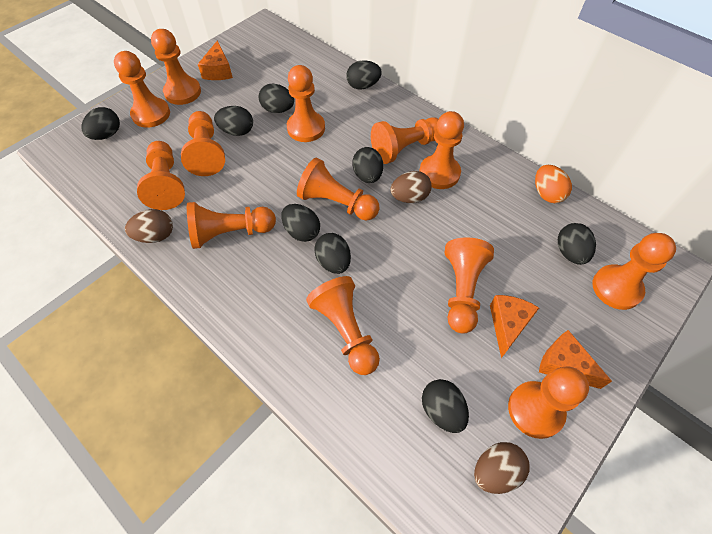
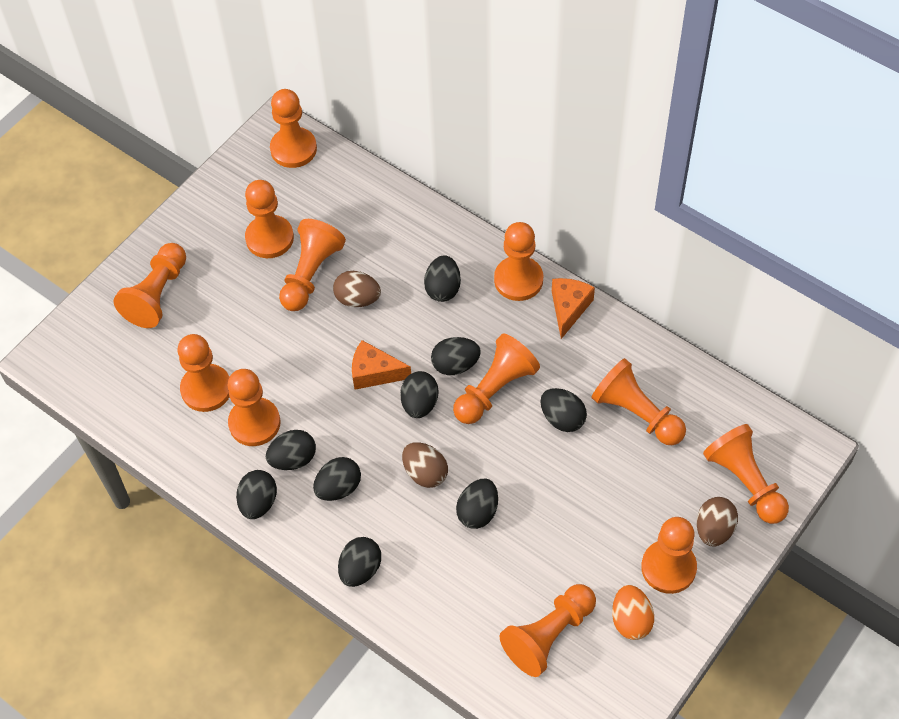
orange cheese: 3 -> 2
orange pawn: 13 -> 12

